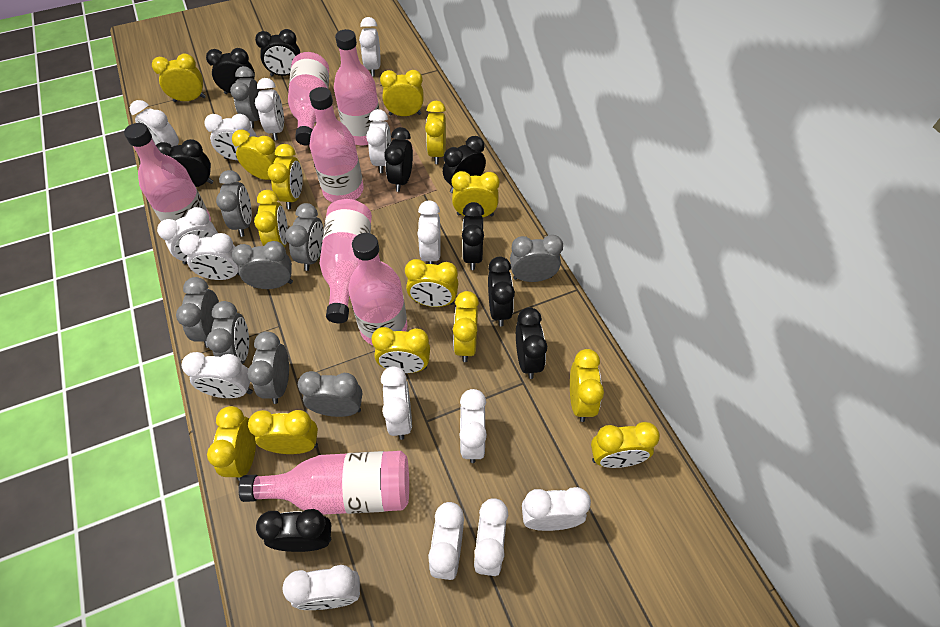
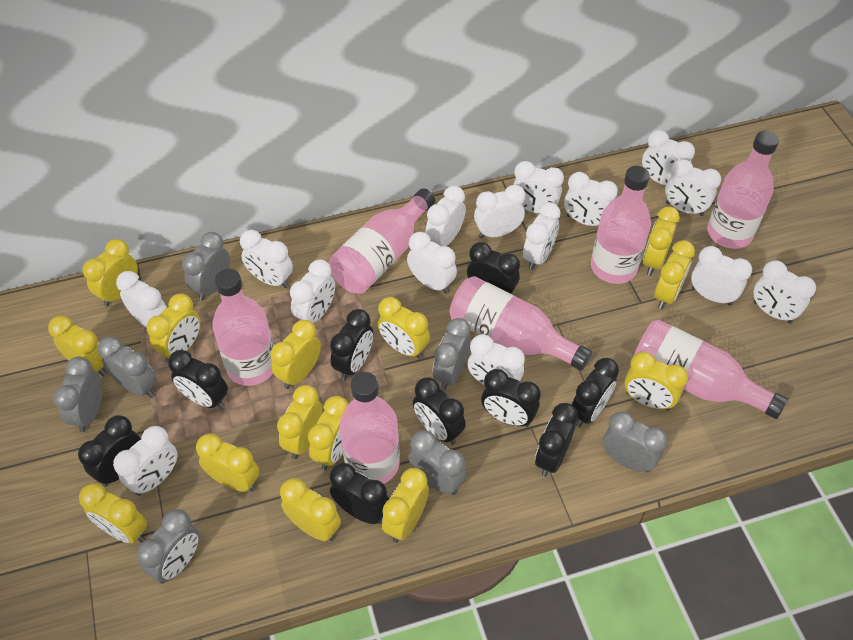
grey clock: 9 -> 7

